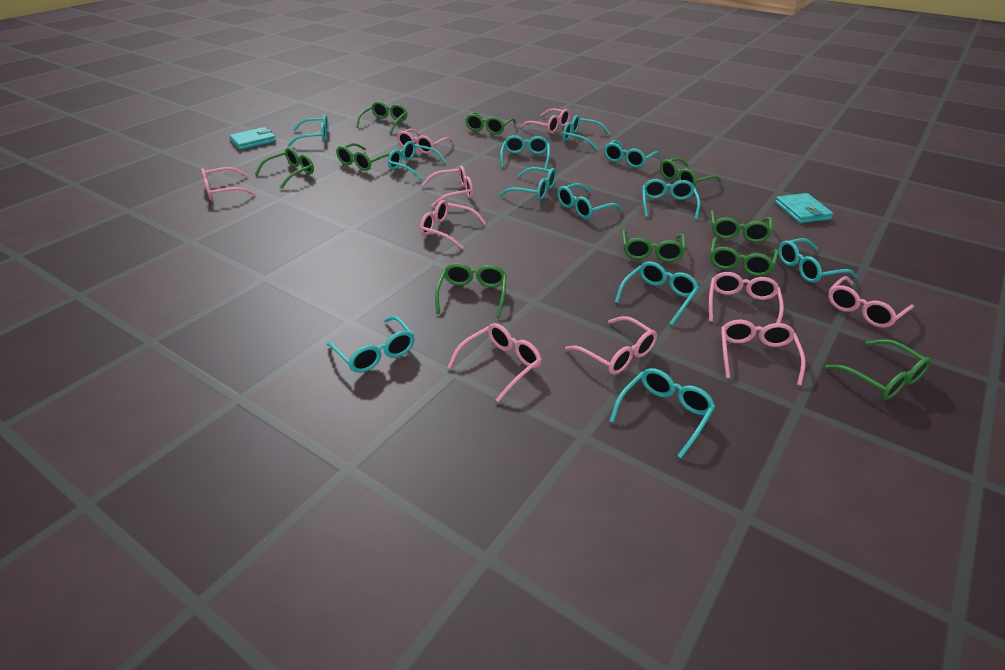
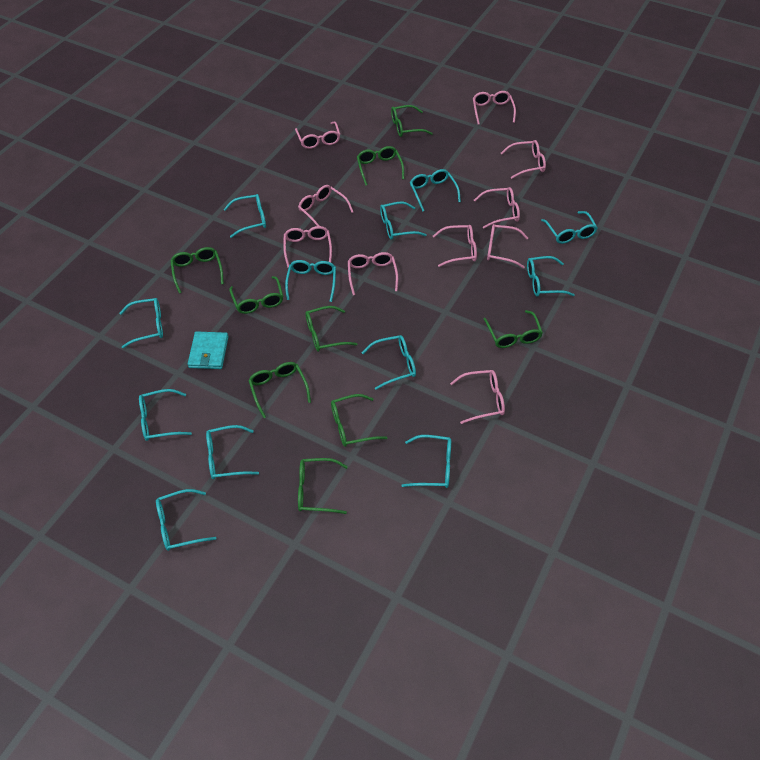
green glasses: 10 -> 9
turquoise wallet: 2 -> 1

